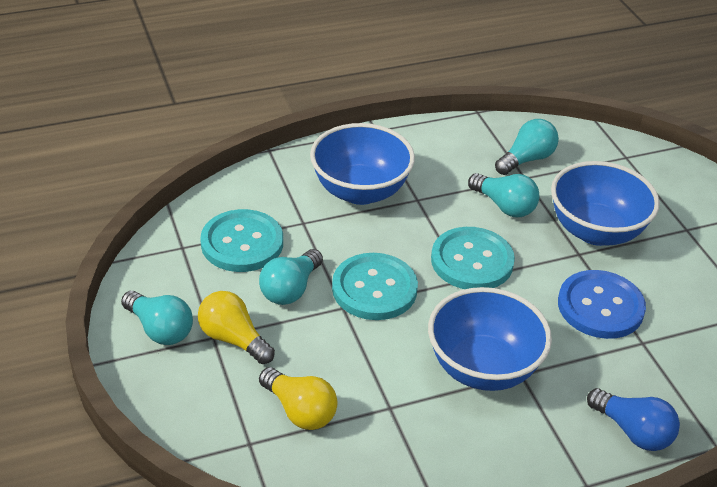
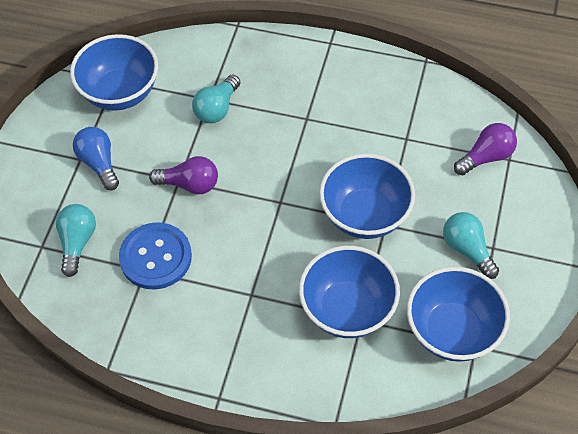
blue bowl: 3 -> 4
purple light bulb: 0 -> 2
turquoise button: 3 -> 0
turquoise light bulb: 4 -> 3
yellow light bulb: 2 -> 0

